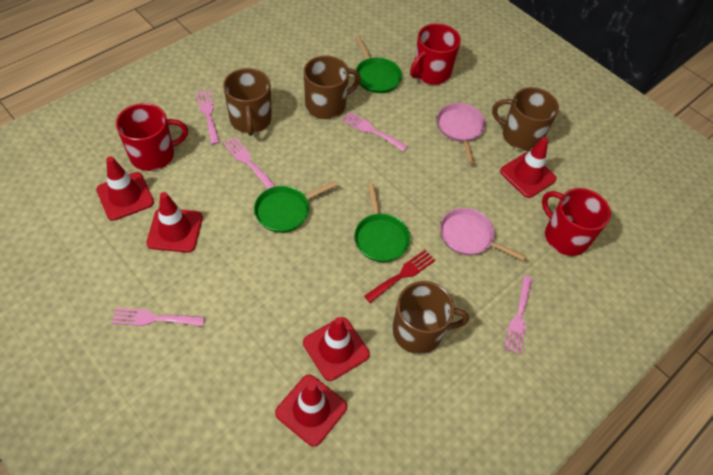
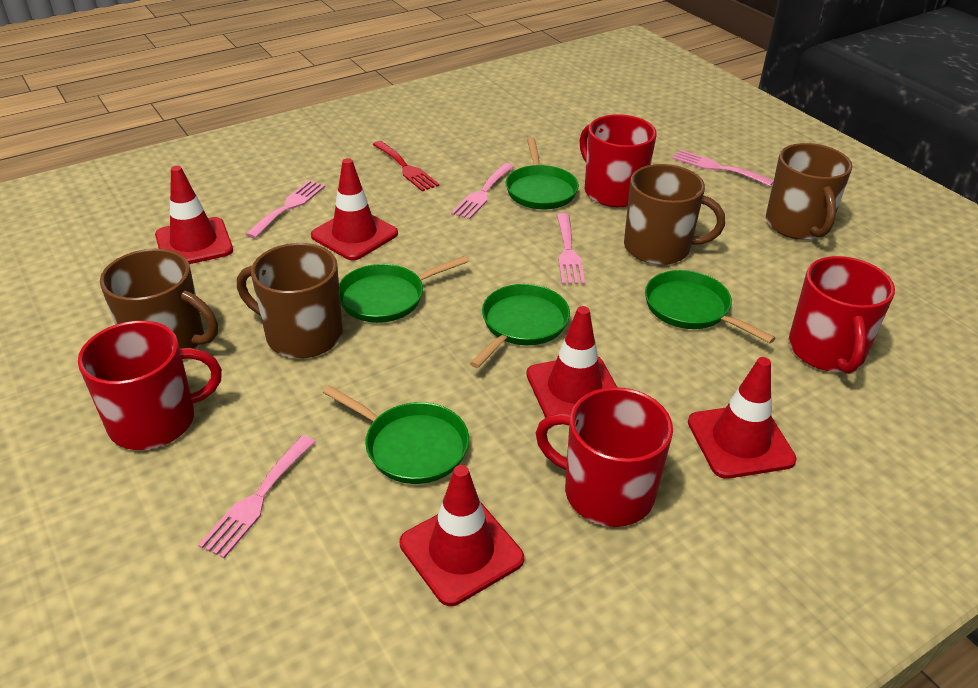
green pan: 3 -> 5
pink pan: 2 -> 0
red mug: 3 -> 4

